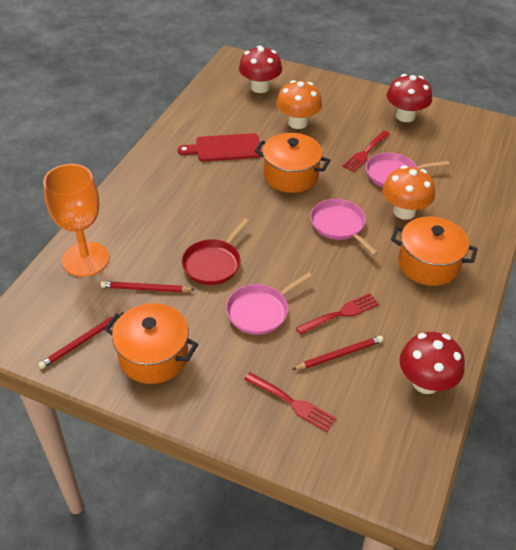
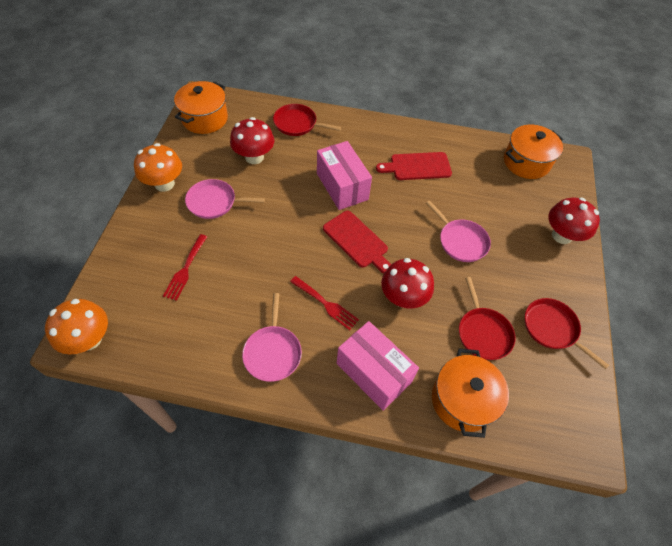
orange goblet: 1 -> 0
pink box: 0 -> 2
red cutting board: 1 -> 2
red fork: 3 -> 2
red pan: 1 -> 3
red pencil: 3 -> 0

